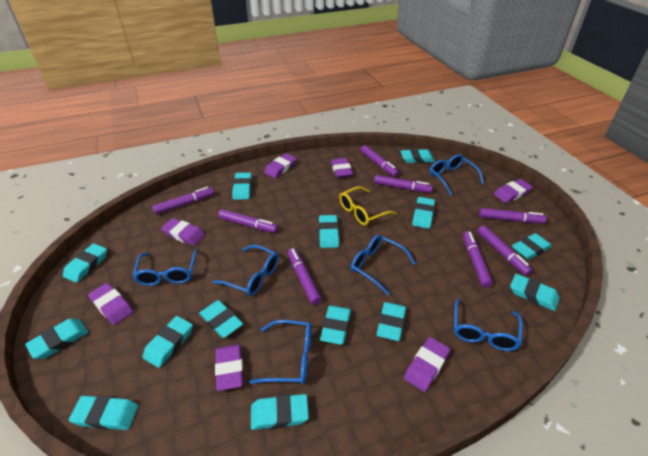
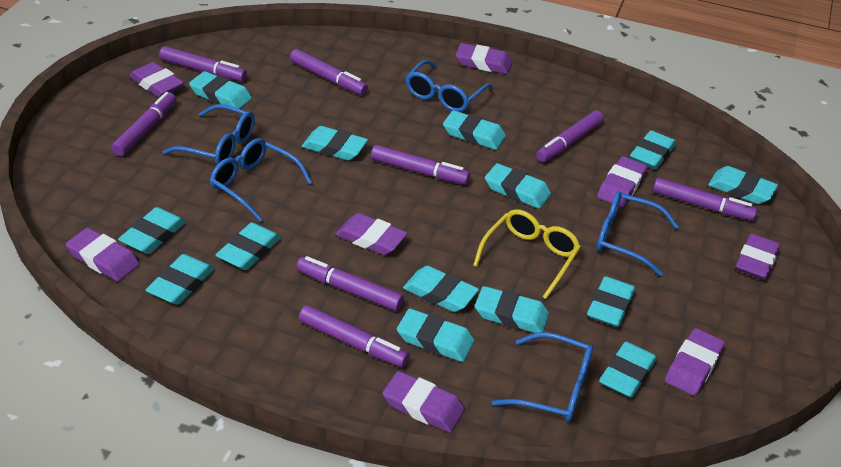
blue glasses: 6 -> 5
purple eraser: 7 -> 8

